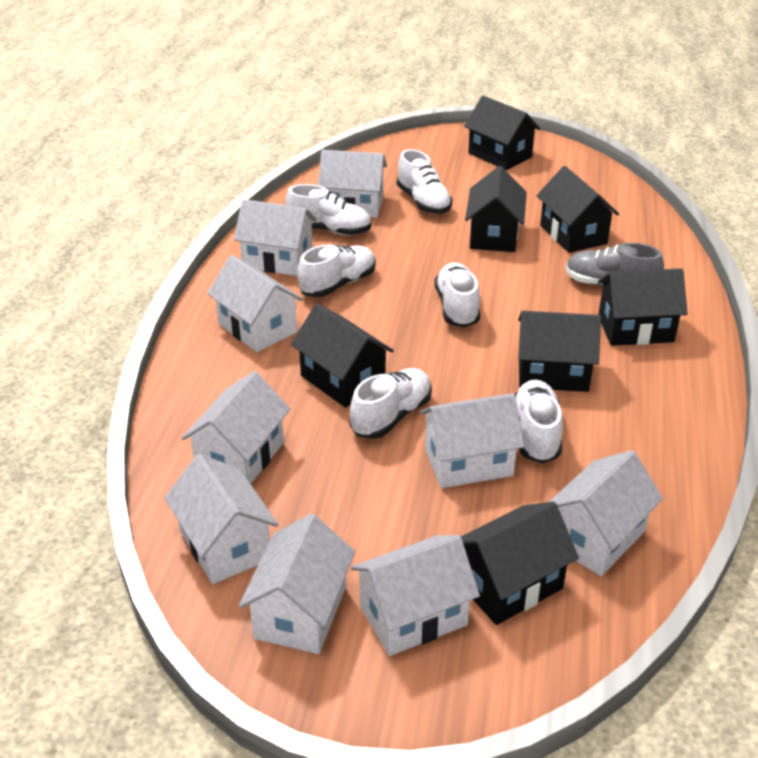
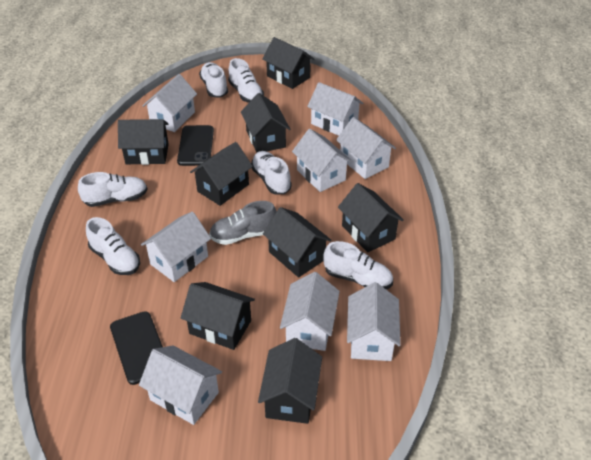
black house: 7 -> 8
black phone: 0 -> 2
white house: 9 -> 8

